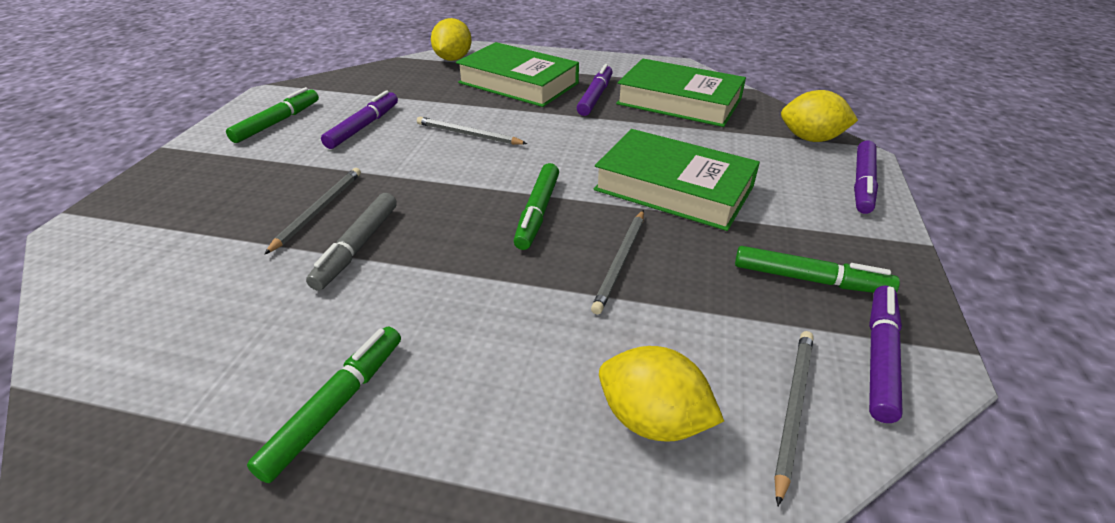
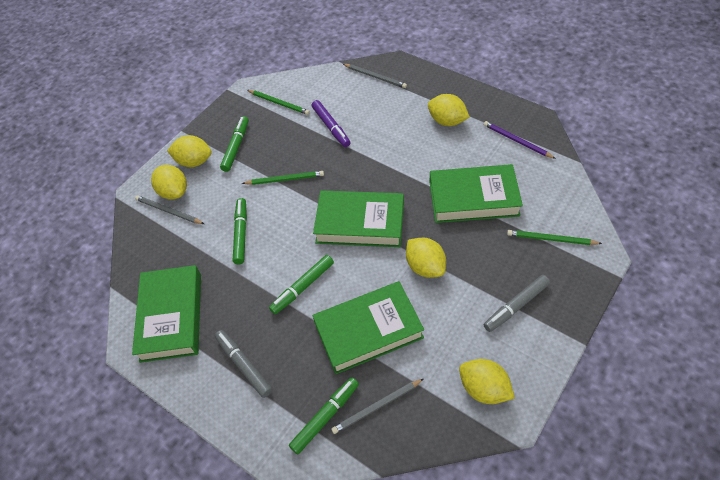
green book: 3 -> 4
green pencil: 0 -> 3
grey marker: 1 -> 2
grey pencil: 4 -> 3
purple marker: 4 -> 1
purple pencil: 0 -> 1
yellow lemon: 3 -> 5

